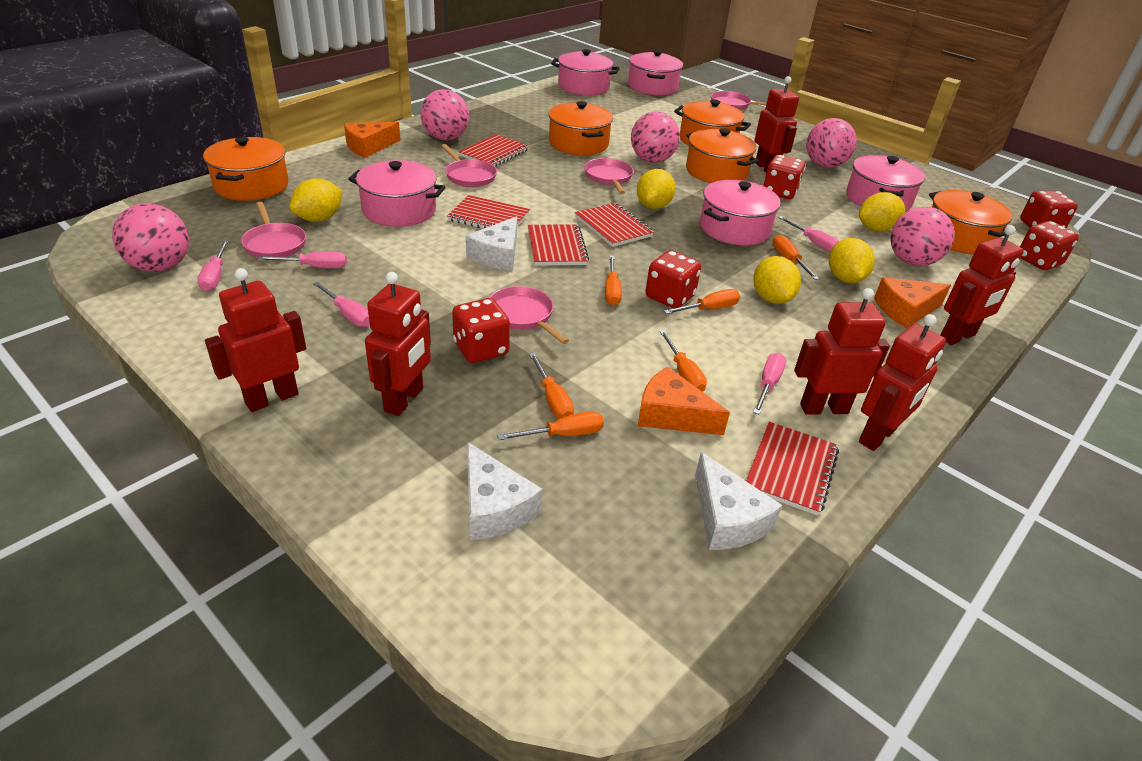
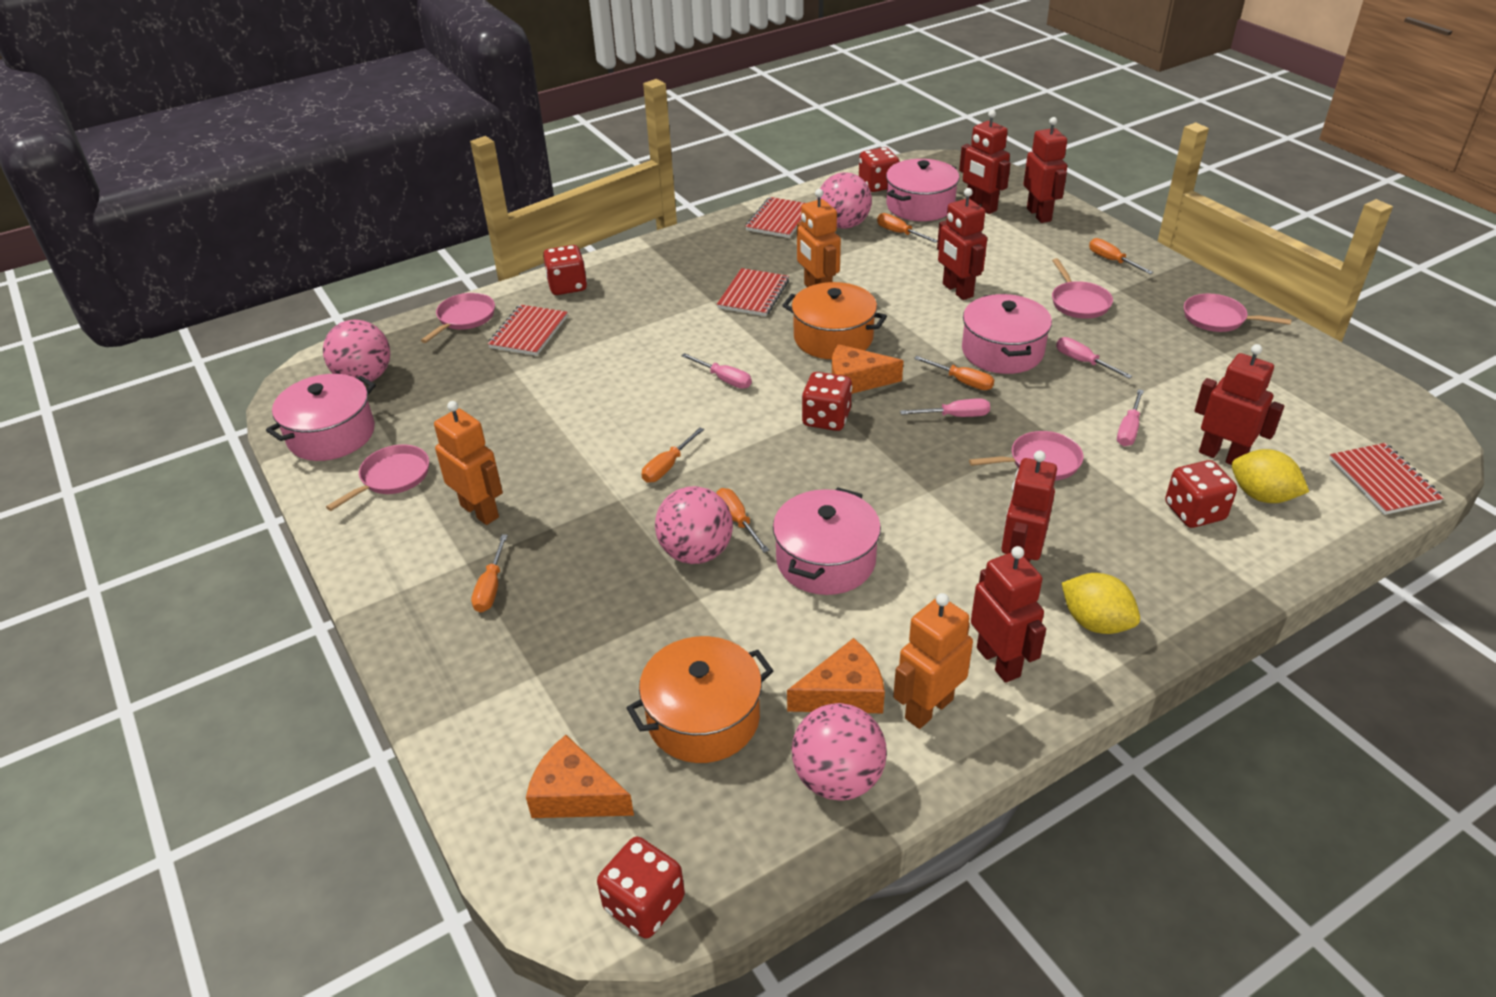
orange pot: 5 -> 2
orange robot: 0 -> 3
pink ball: 5 -> 4
pink pot: 5 -> 4
pink screwdriver: 5 -> 4
red notebook: 5 -> 4
white cheese: 3 -> 0
yellow lemon: 5 -> 2

